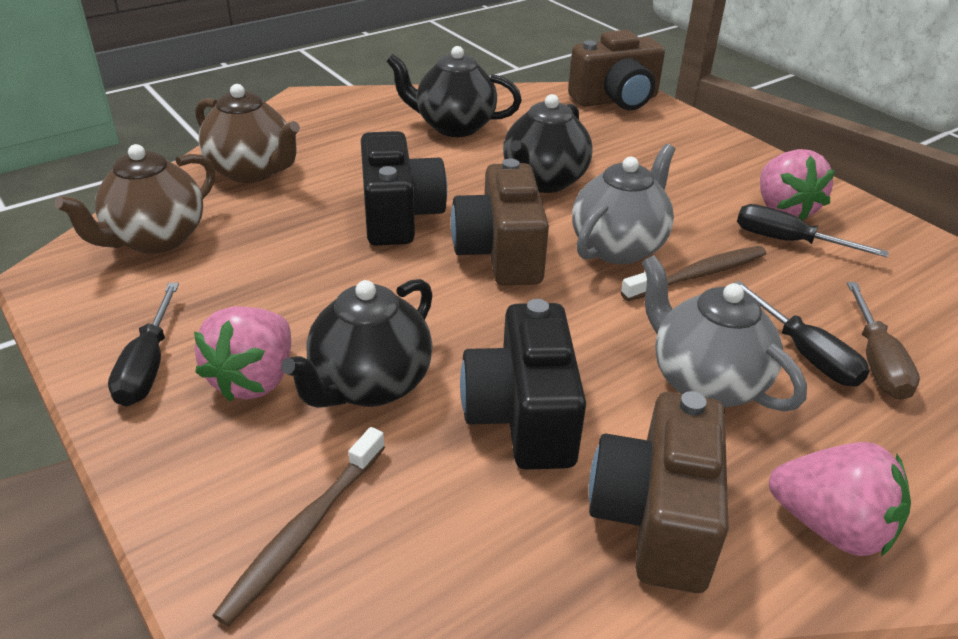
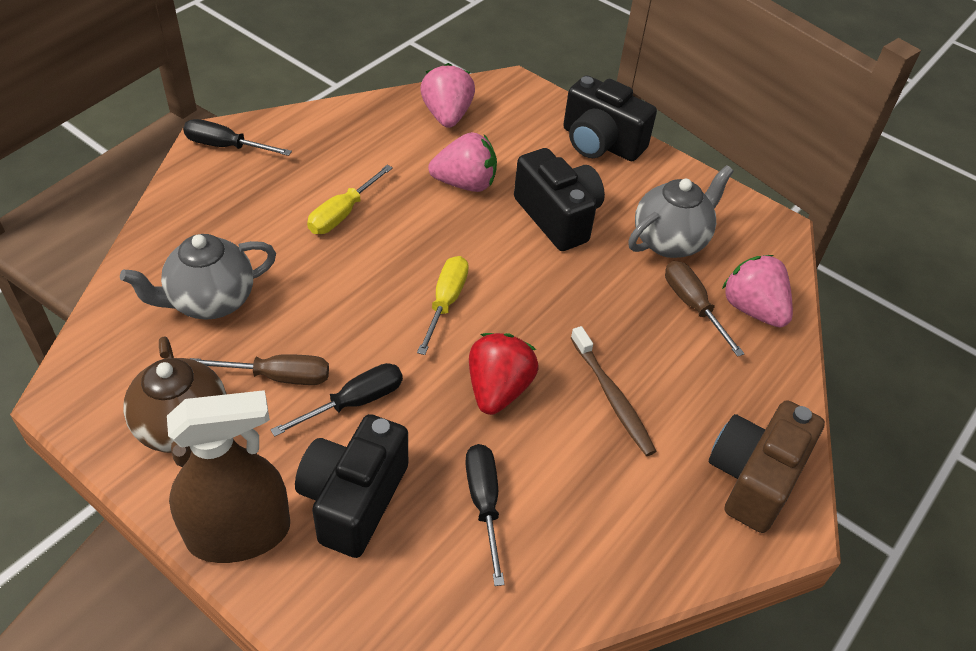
black camera: 2 -> 3
black teapot: 3 -> 0
brown camera: 3 -> 1
brown screwdriver: 1 -> 2
brown spray bottle: 0 -> 1
brown teapot: 2 -> 1
brown toothbrush: 2 -> 1
red strawberry: 0 -> 1
yellow screwdriver: 0 -> 2

